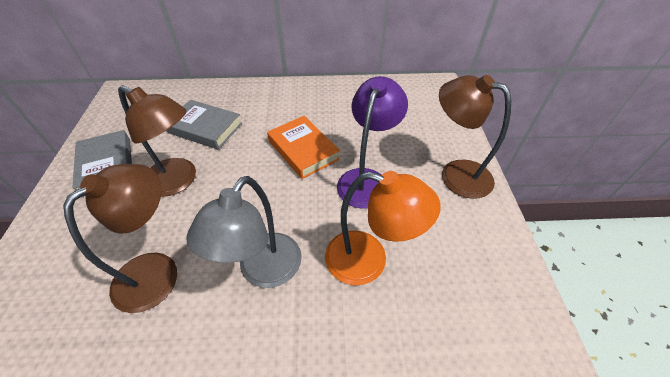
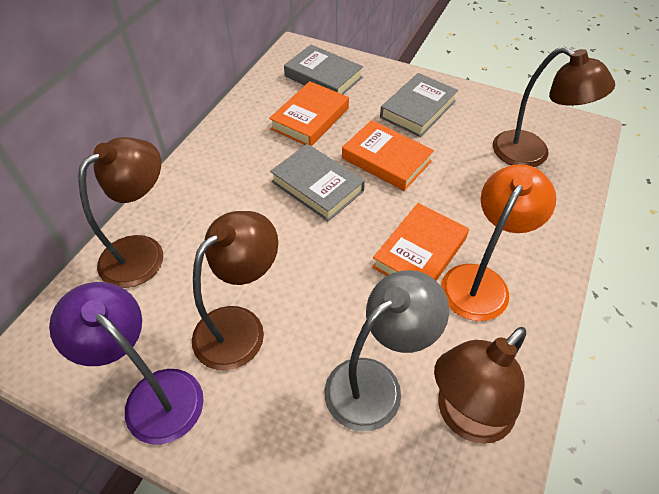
brown lamp: 3 -> 4
grey book: 2 -> 3
orange book: 1 -> 3

